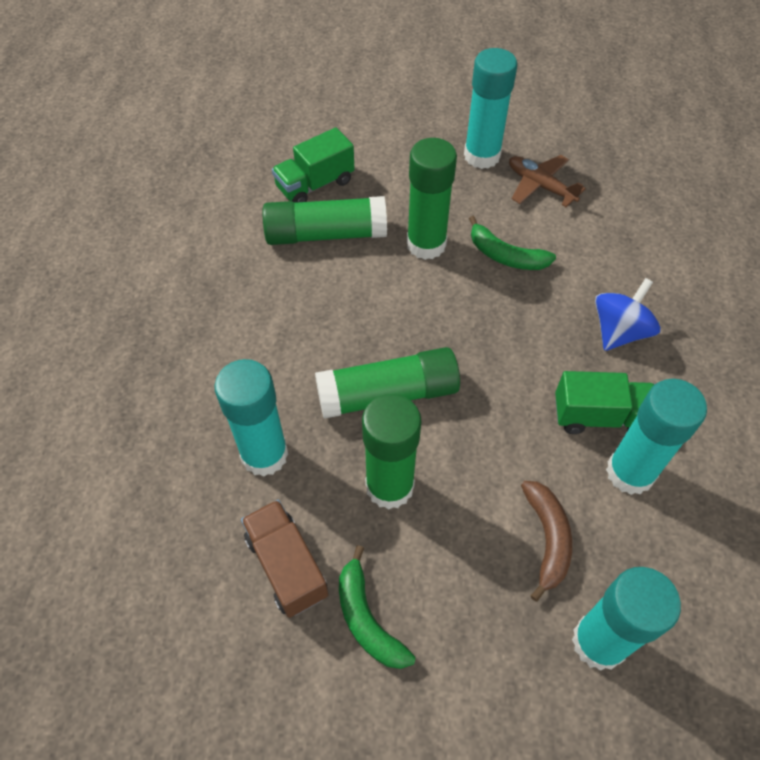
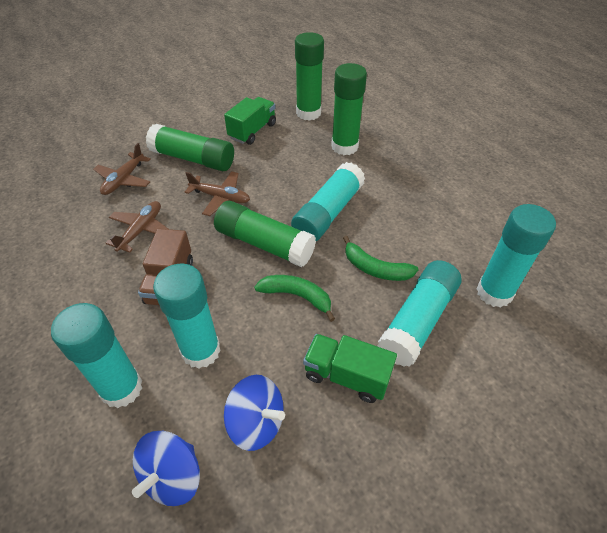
blue spinning top: 1 -> 2
brown banana: 1 -> 0
brown plane: 1 -> 3
turquoise glue stick: 4 -> 5

